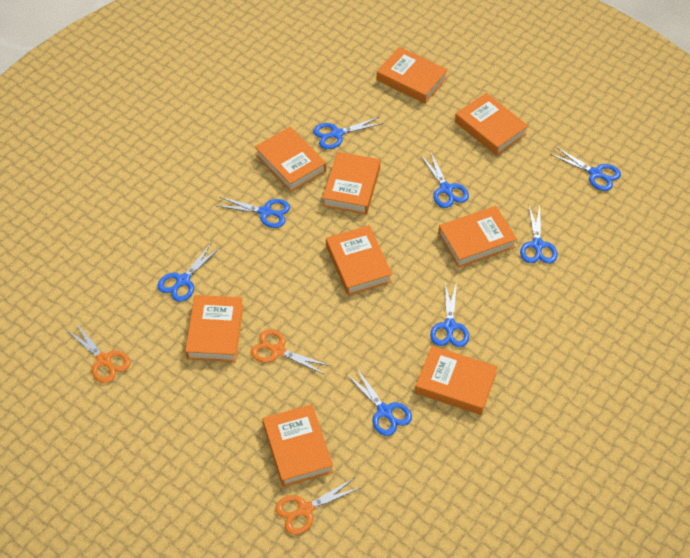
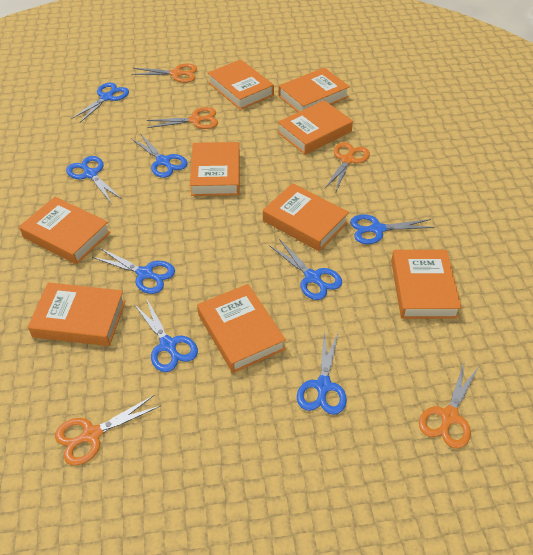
orange scissors: 3 -> 5

